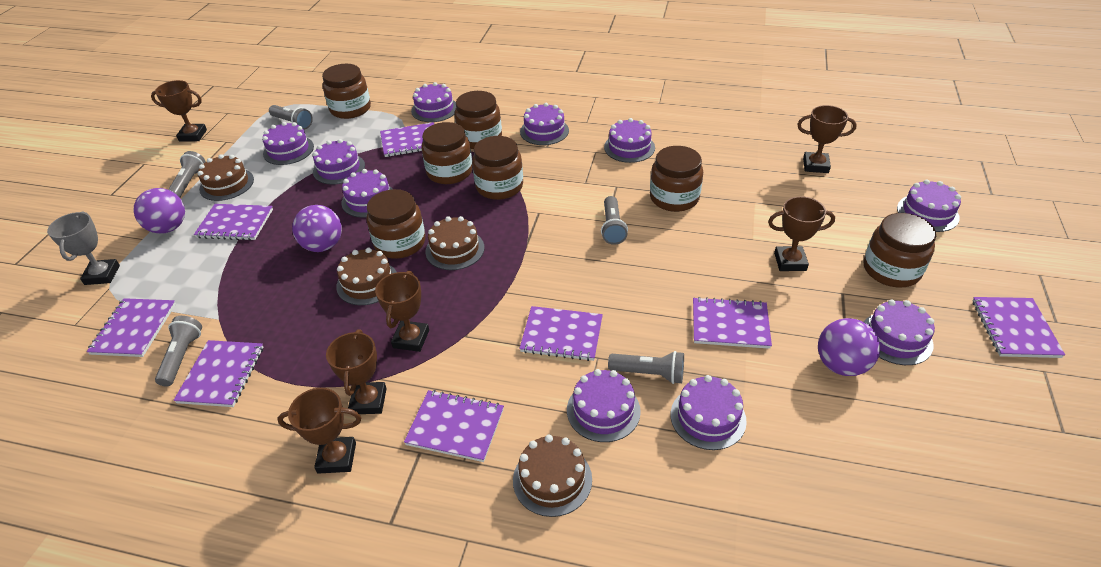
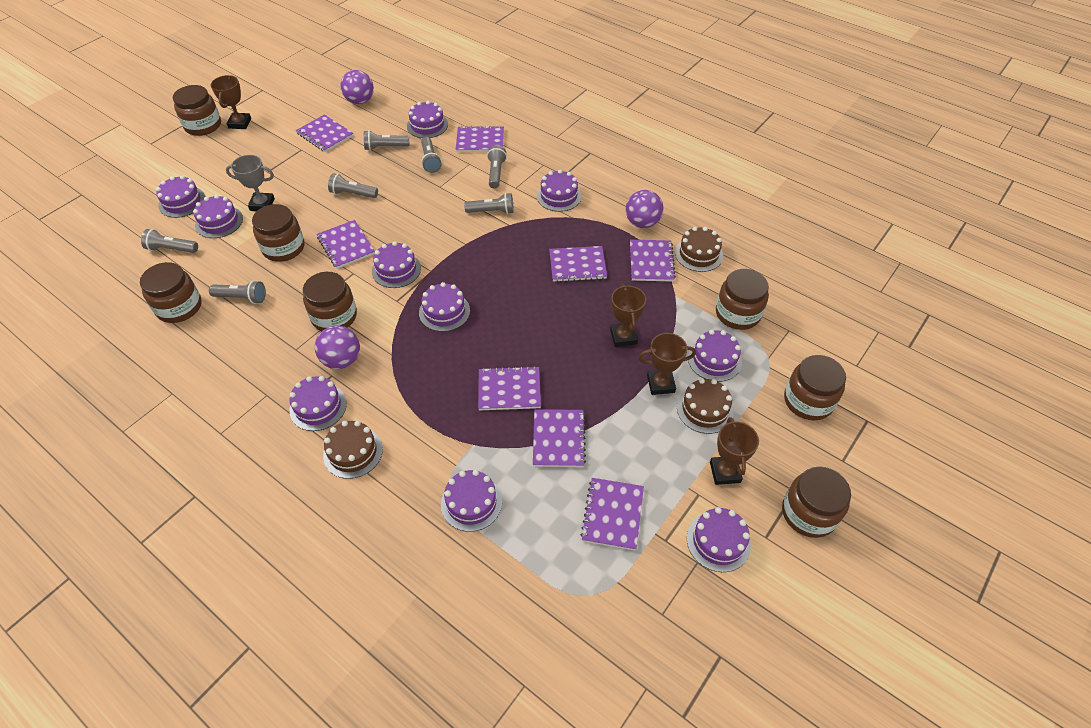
brown cake: 4 -> 3
brown trophy: 6 -> 4
grey flashlight: 5 -> 7

